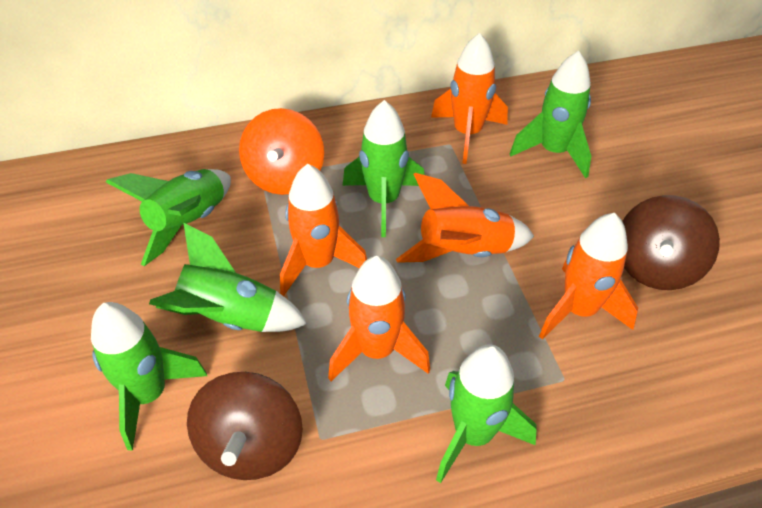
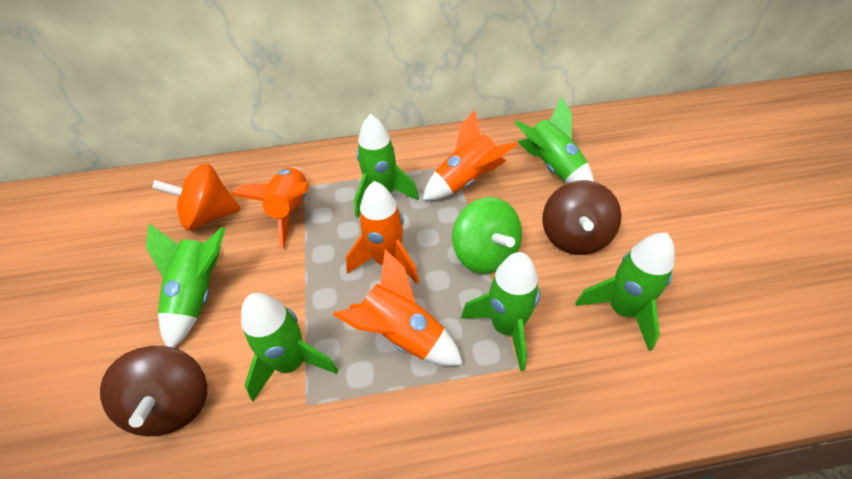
green spinning top: 0 -> 1
orange rocket: 5 -> 4

